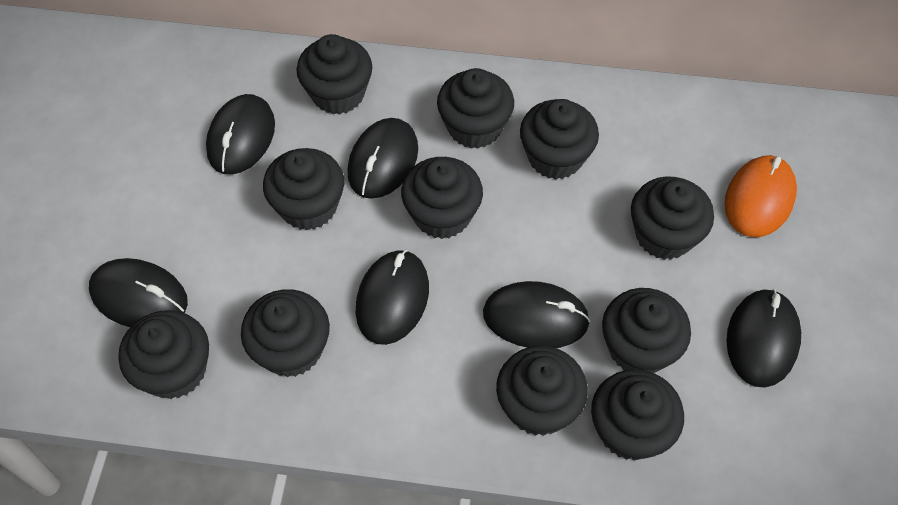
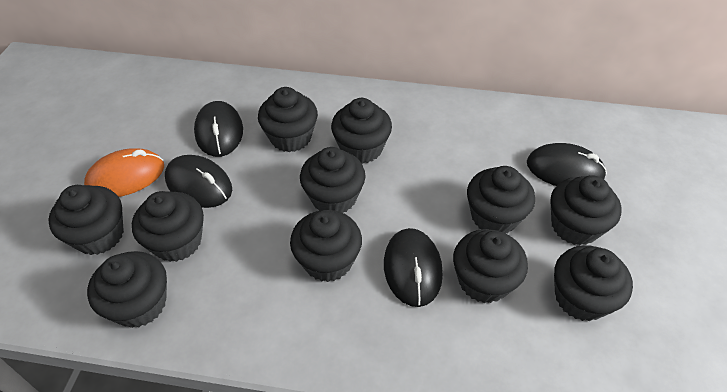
black mouse: 6 -> 4

